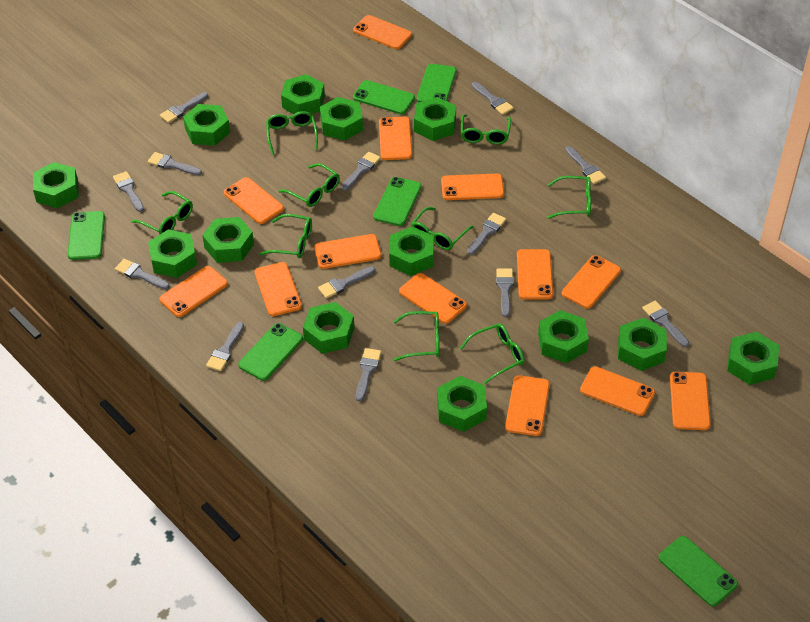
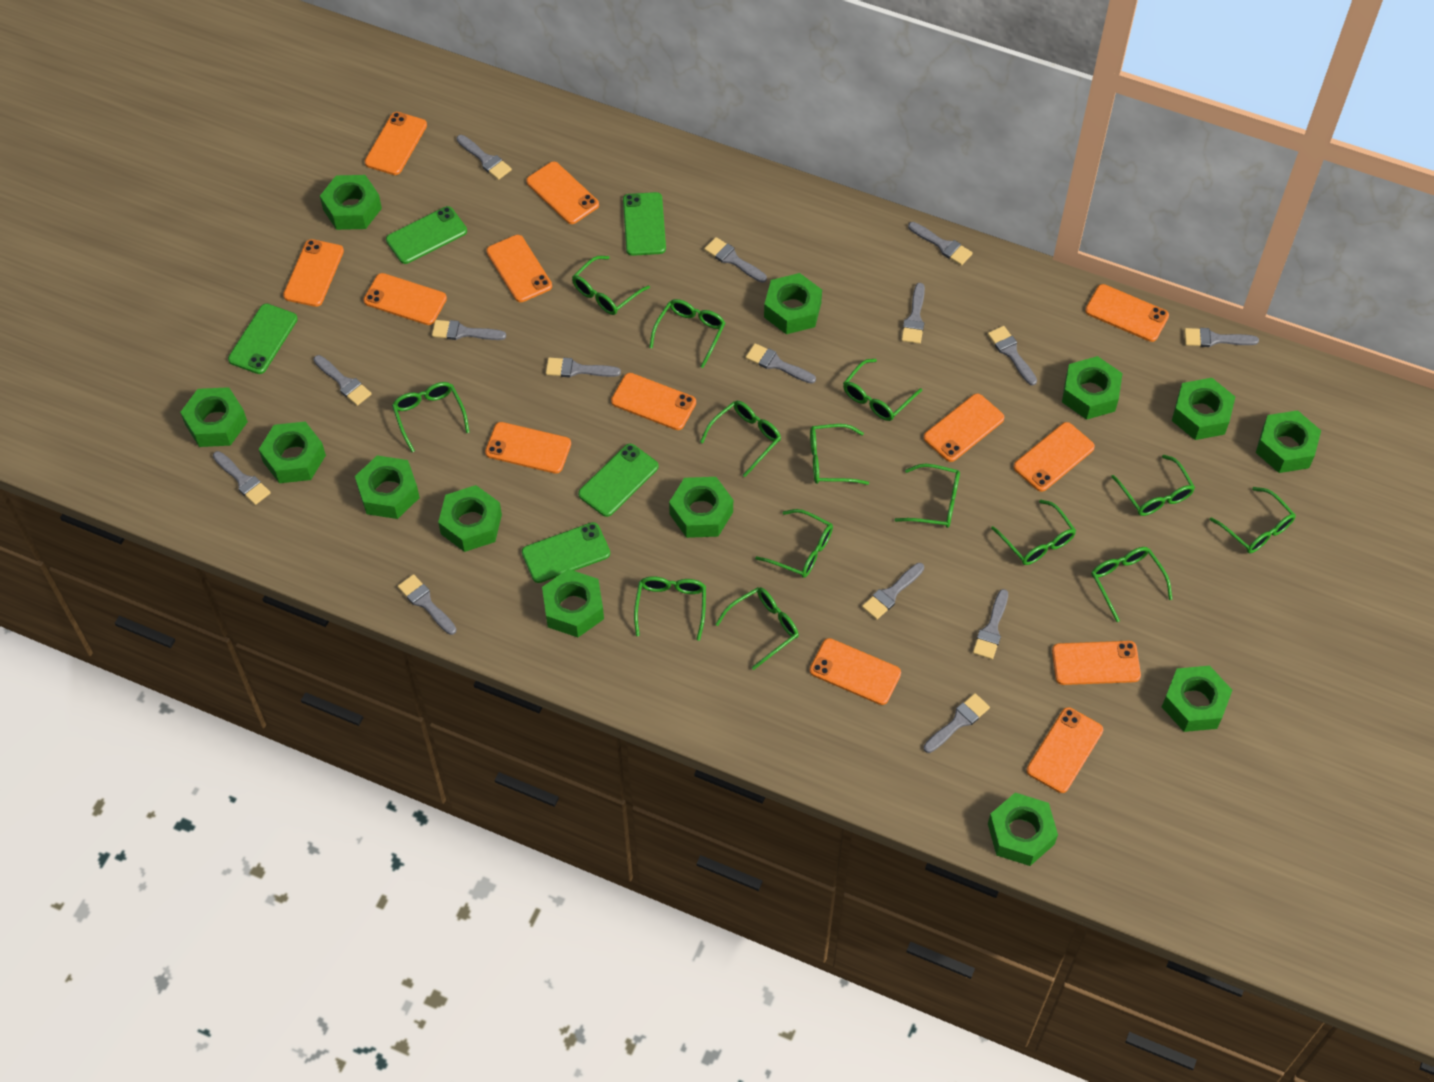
green glasses: 9 -> 14
green phone: 6 -> 5
grey brush: 13 -> 15

